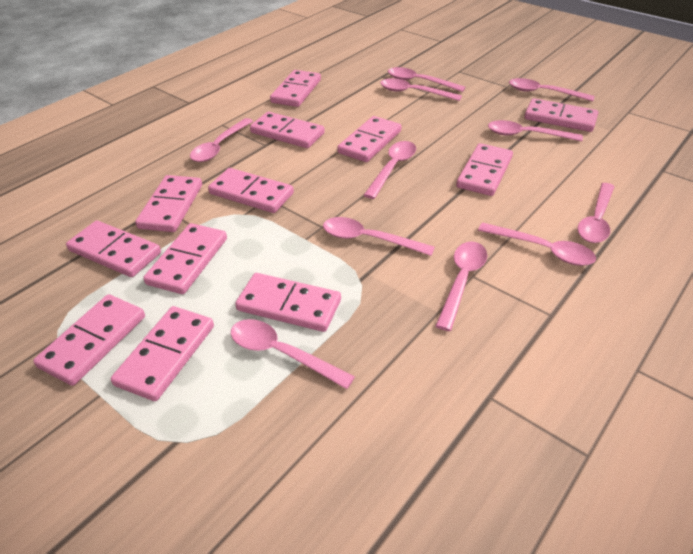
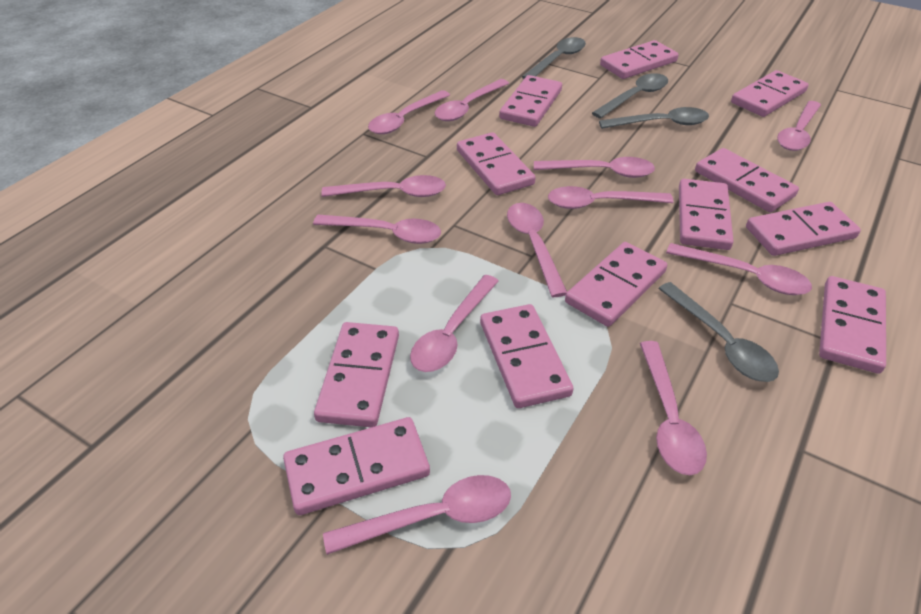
grey spoon: 0 -> 4
pink spoon: 11 -> 12

